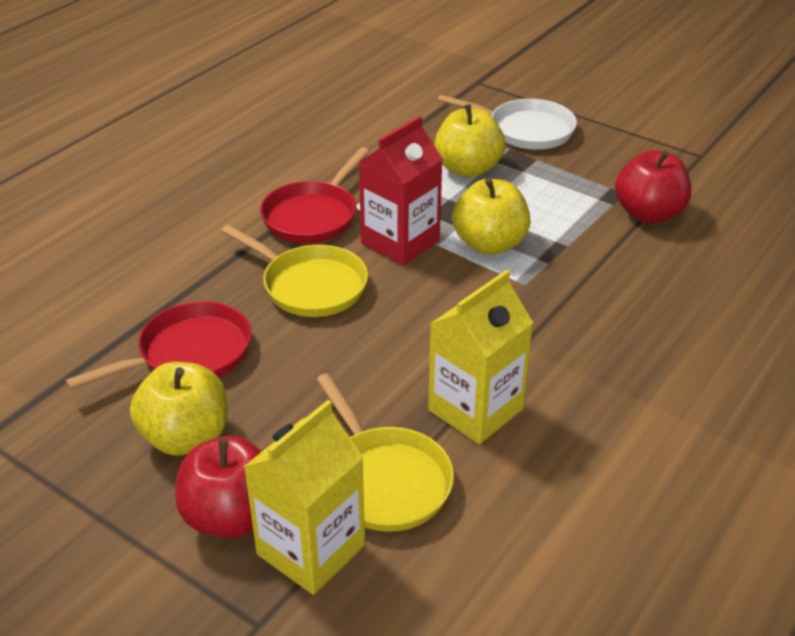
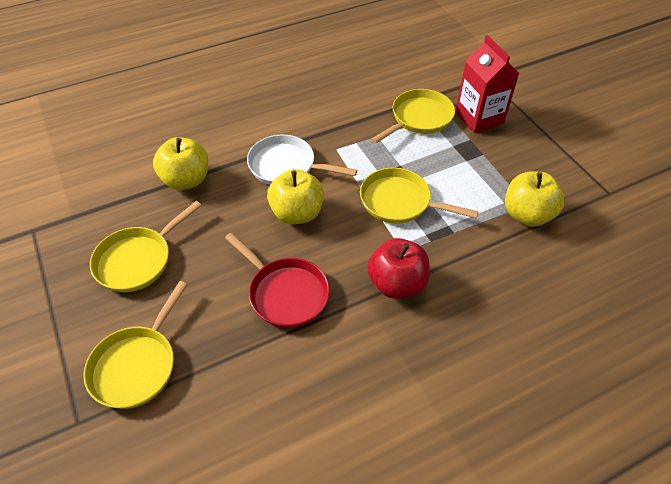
red apple: 2 -> 1
red pan: 2 -> 1
yellow carton: 2 -> 0
yellow pan: 2 -> 4

